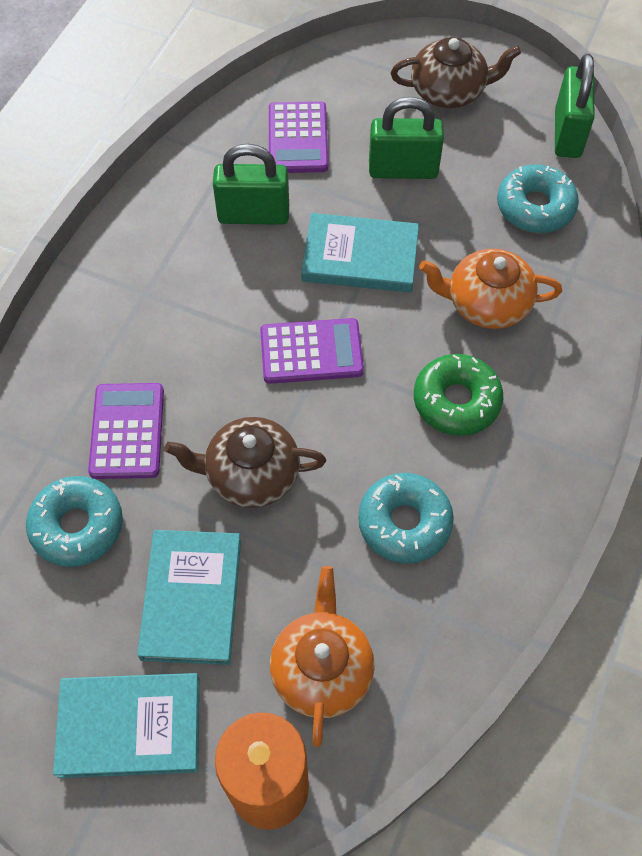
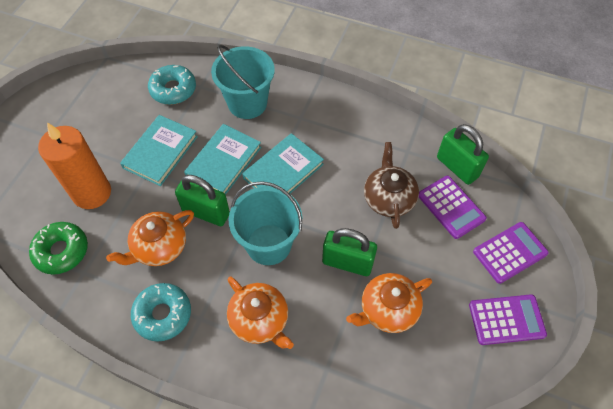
brown teapot: 2 -> 1
orange teapot: 2 -> 3
turquoise bucket: 0 -> 2
turquoise donut: 3 -> 2

